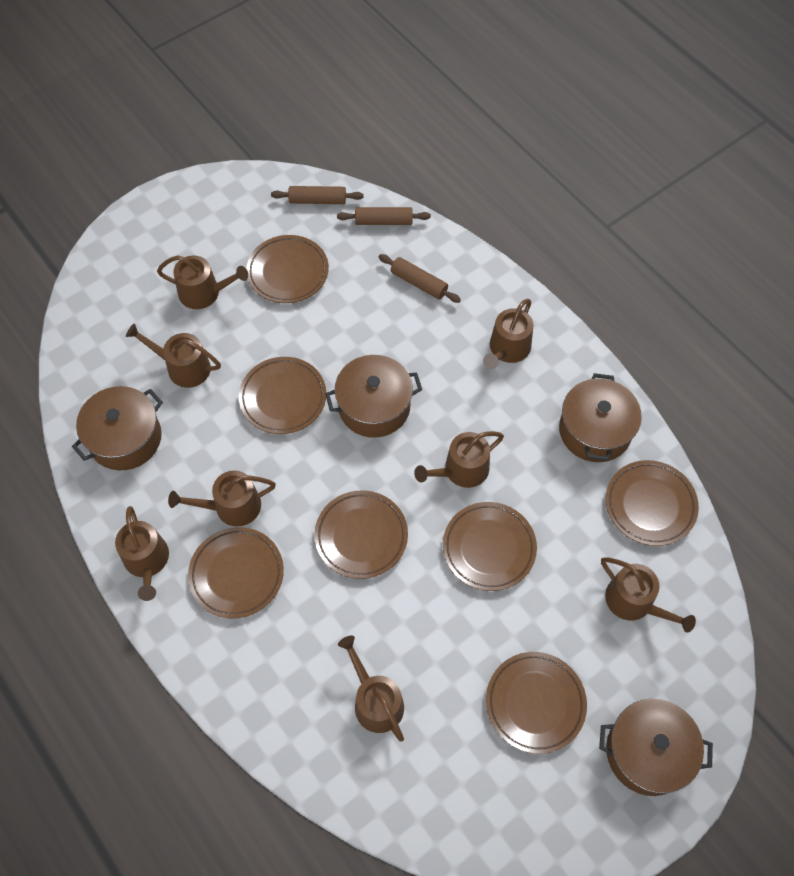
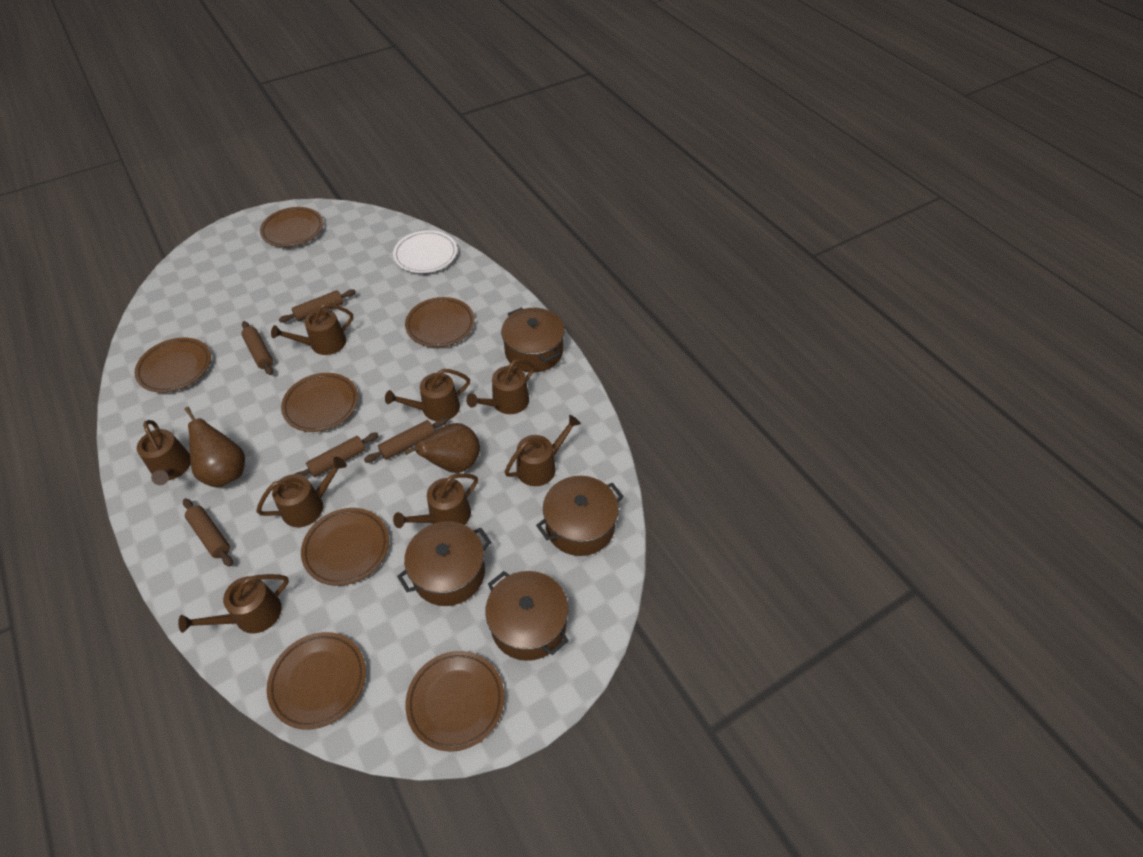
brown pear: 0 -> 2
brown rolling pin: 3 -> 5
white plate: 0 -> 1

